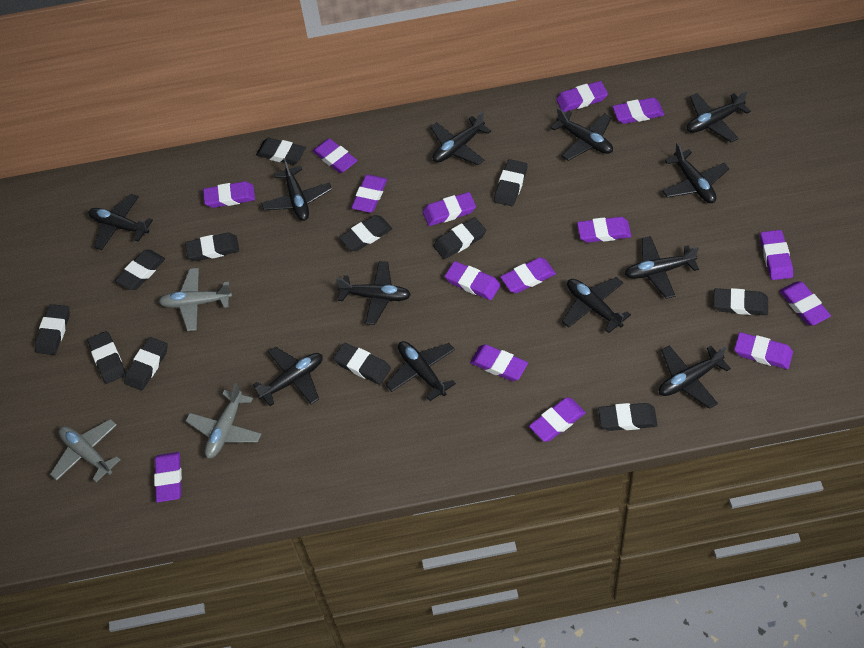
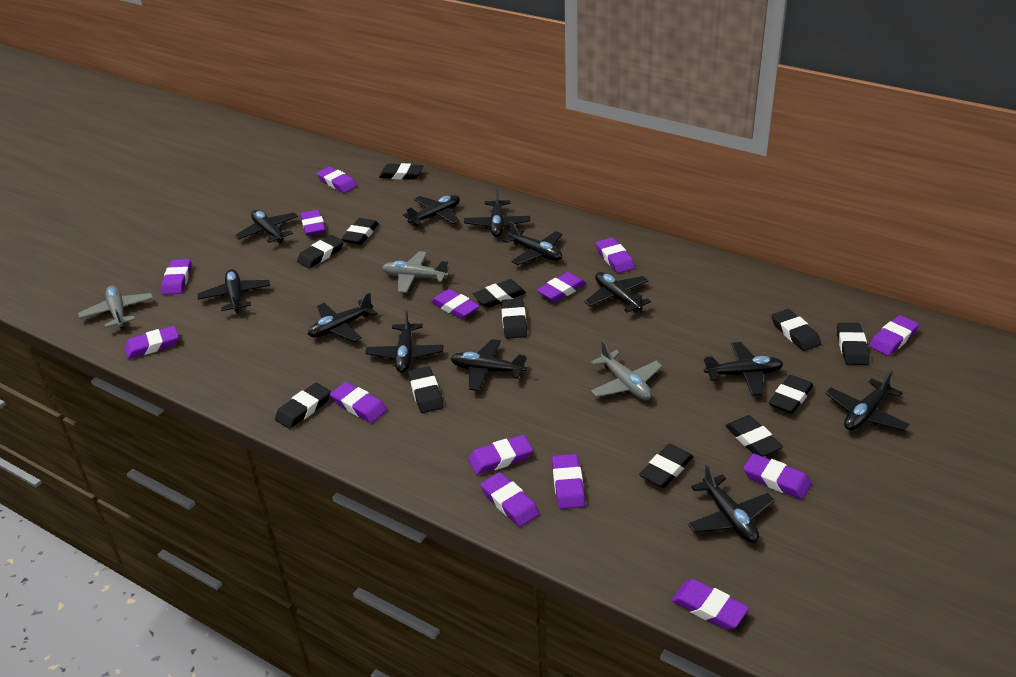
purple eraser: 15 -> 14

